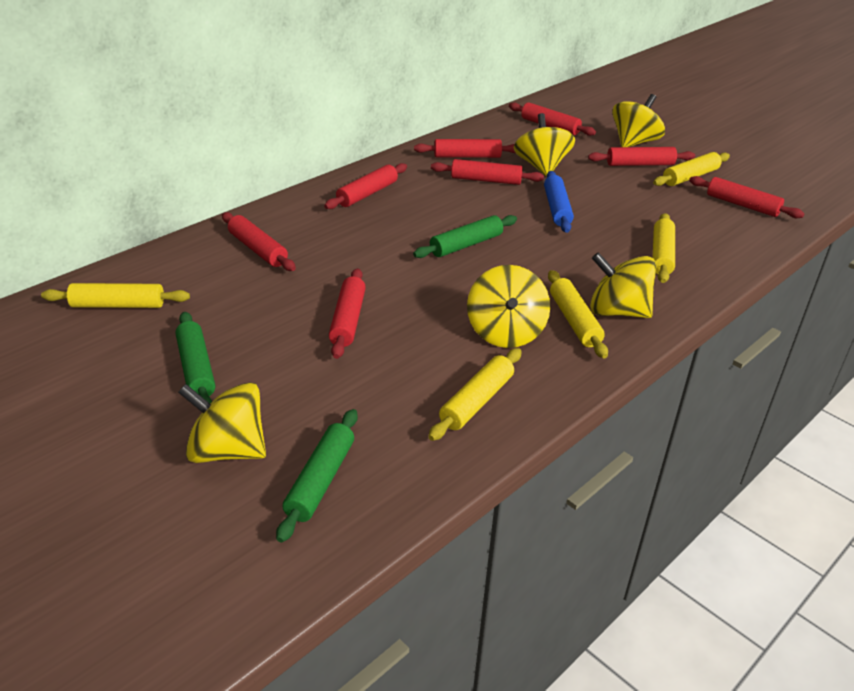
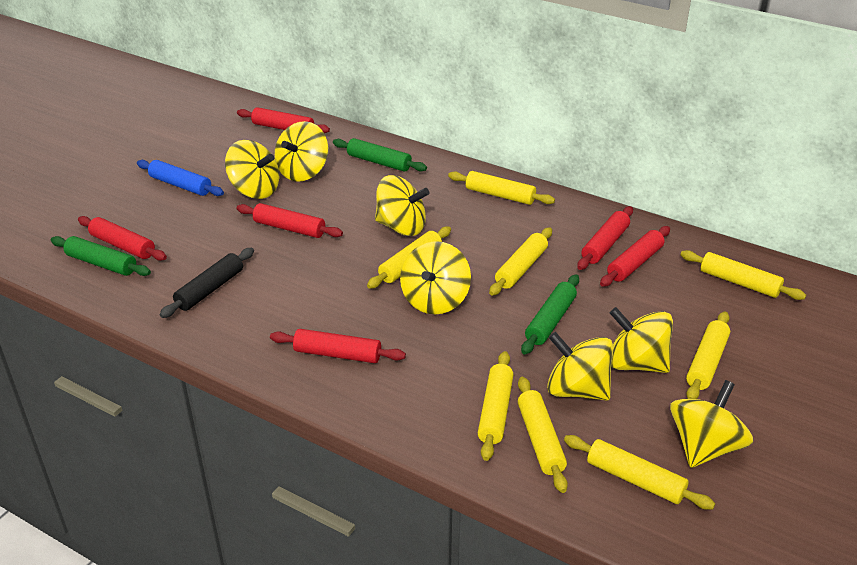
black rolling pin: 0 -> 1
red rolling pin: 8 -> 6
yellow rolling pin: 5 -> 8
yellow spinning top: 5 -> 7

